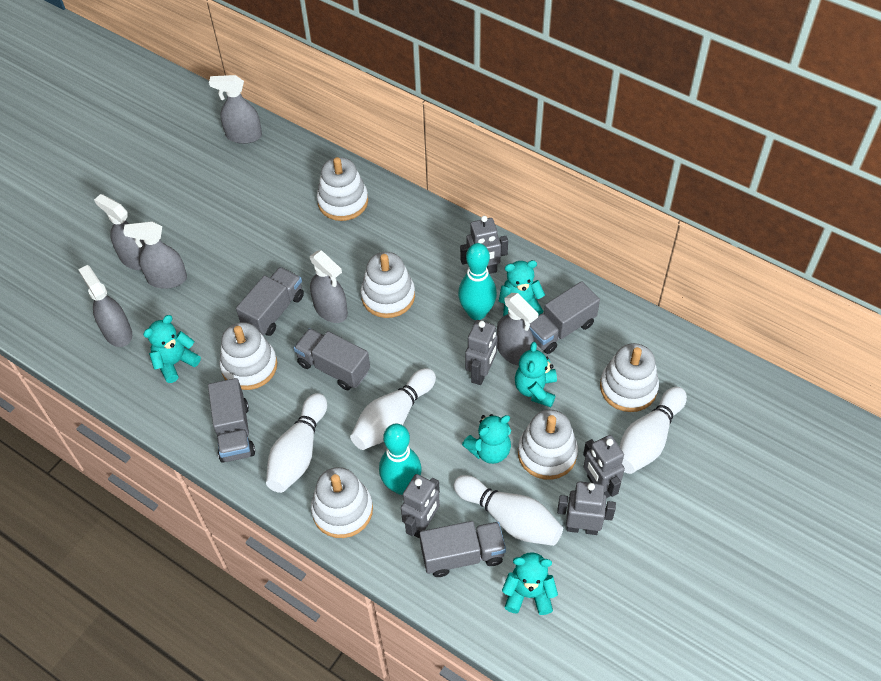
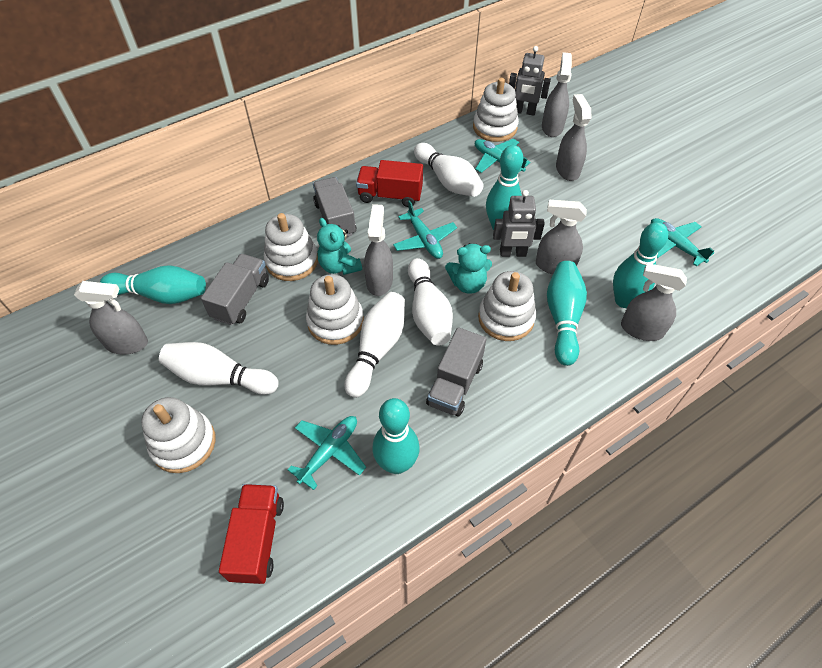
grey robot: 5 -> 2
grey truck: 5 -> 3
red truck: 0 -> 2
turquoise bowling pin: 2 -> 5
turquoise plane: 0 -> 4
turquoise teddy bear: 5 -> 2
white stacking toy: 6 -> 5

